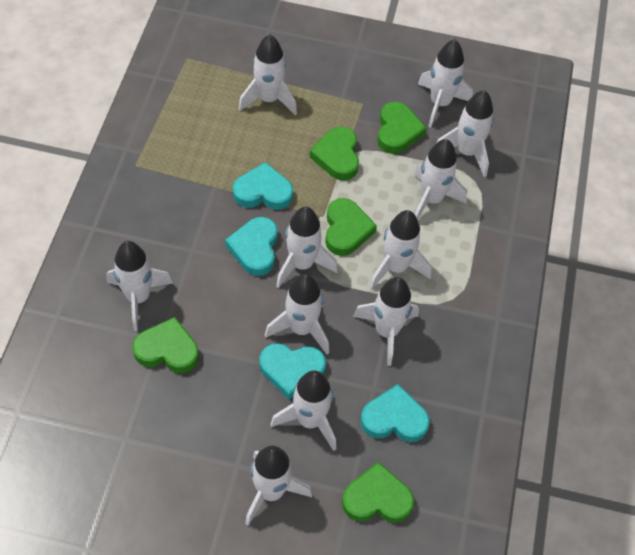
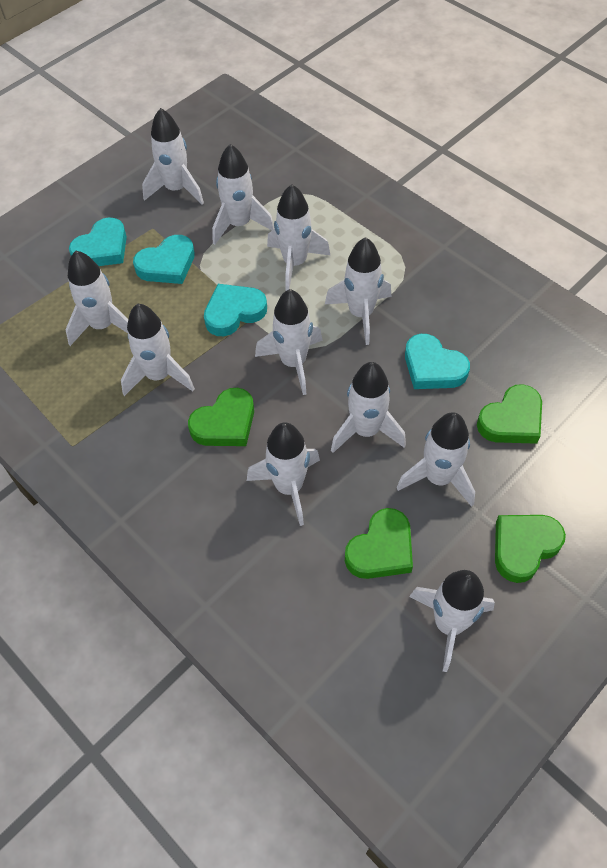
green heart: 5 -> 4

